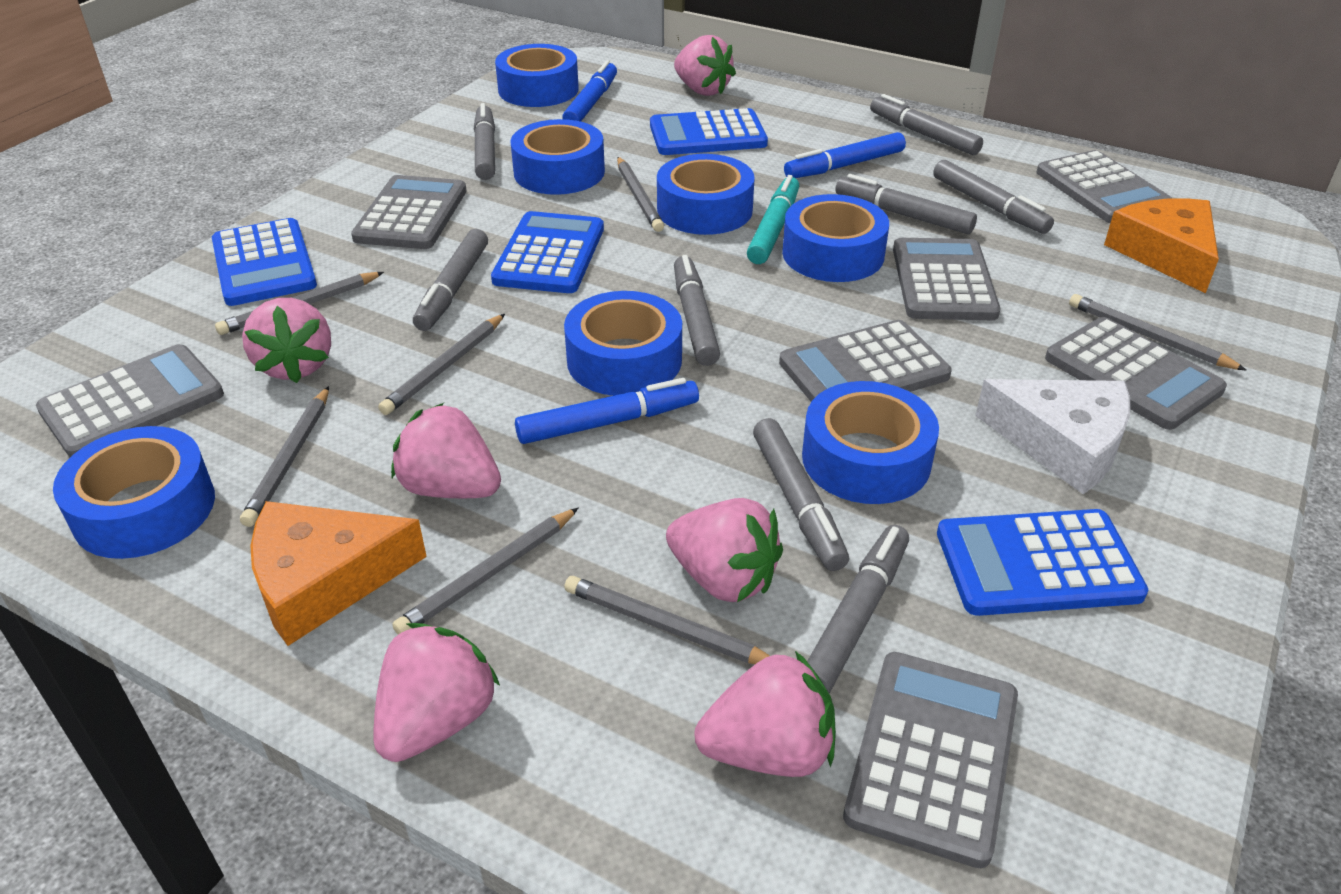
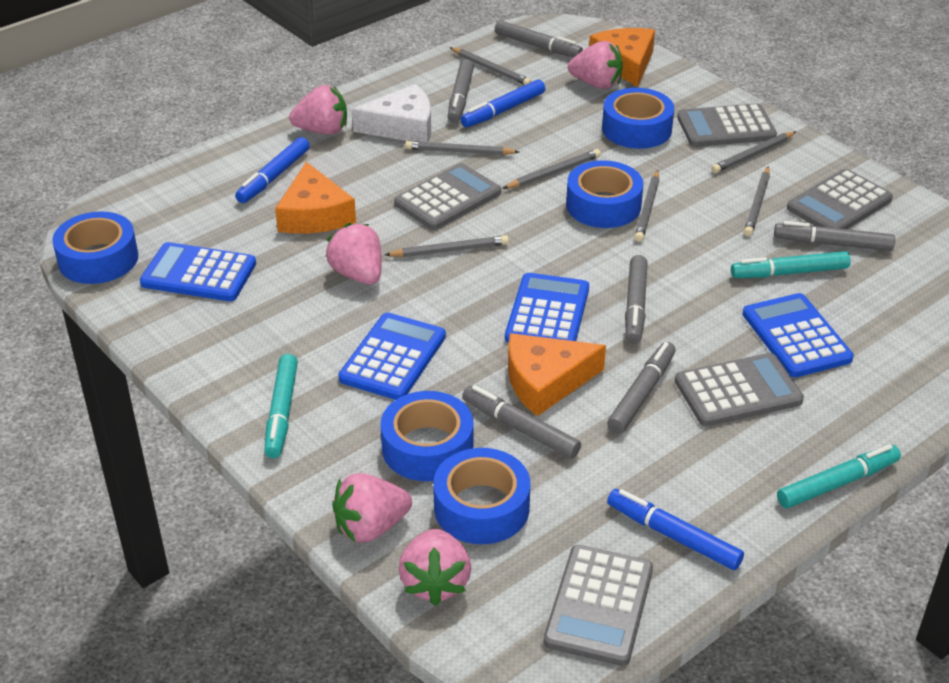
blue tape: 7 -> 5
grey calculator: 7 -> 5
grey marker: 8 -> 6
orange cheese: 2 -> 3
pink strawberry: 6 -> 5
turquoise marker: 1 -> 3

